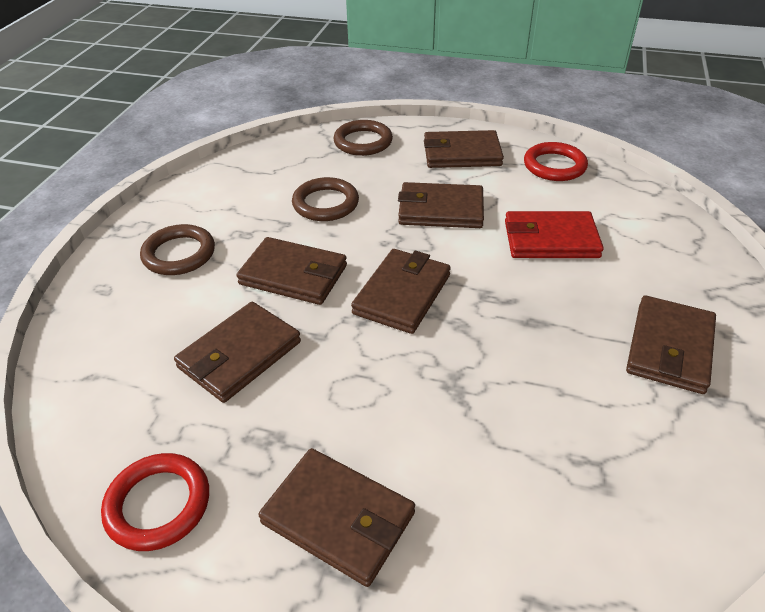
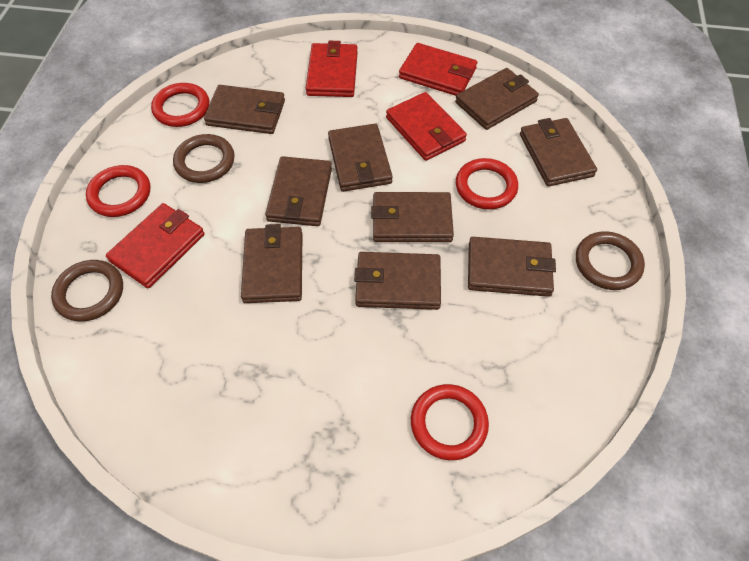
brown wallet: 7 -> 9
red ring: 2 -> 4
red wallet: 1 -> 4

